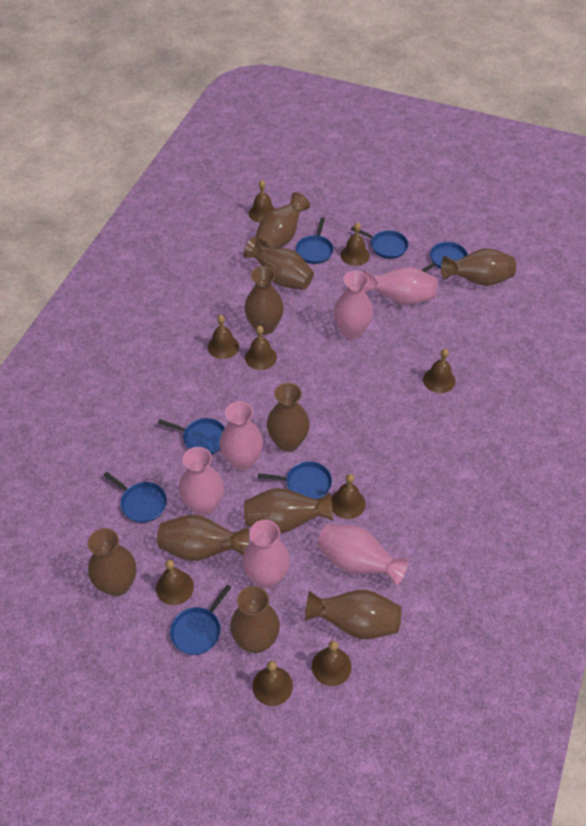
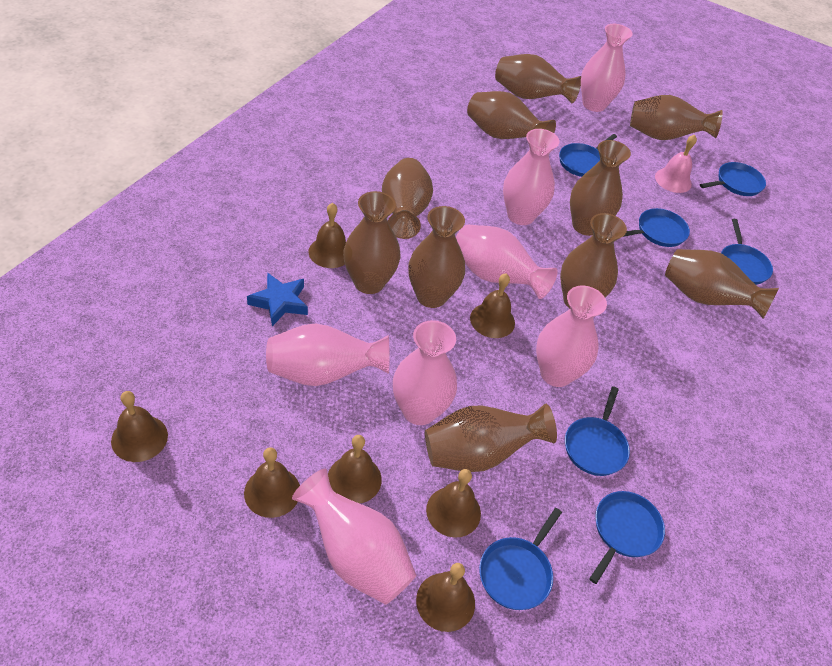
blue star: 0 -> 1
brown bell: 9 -> 7
pink bell: 0 -> 1
pink vase: 6 -> 7

